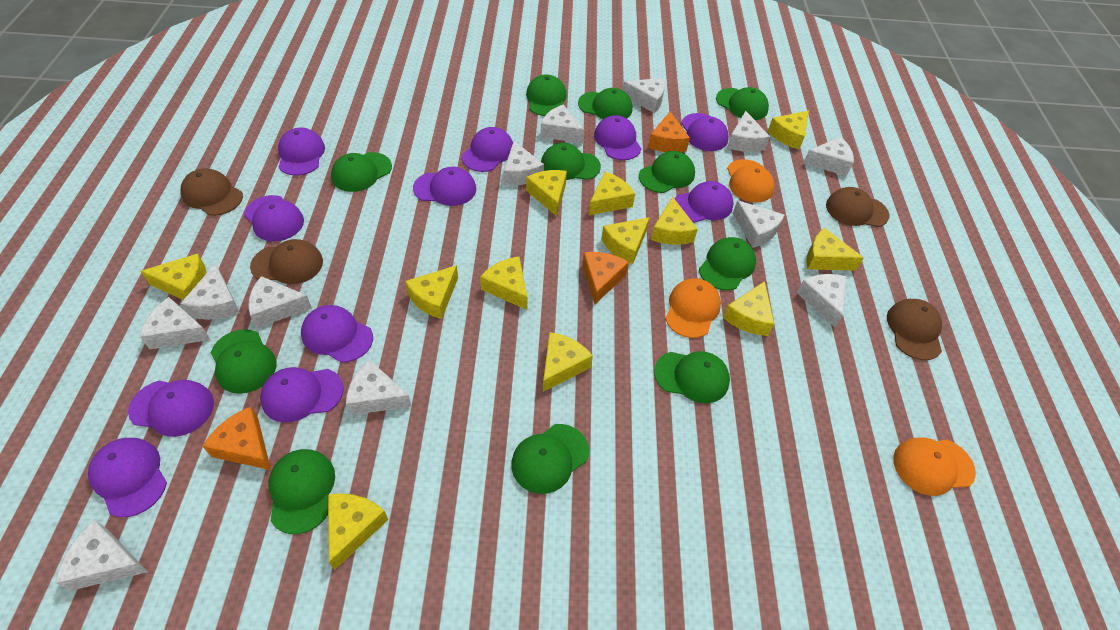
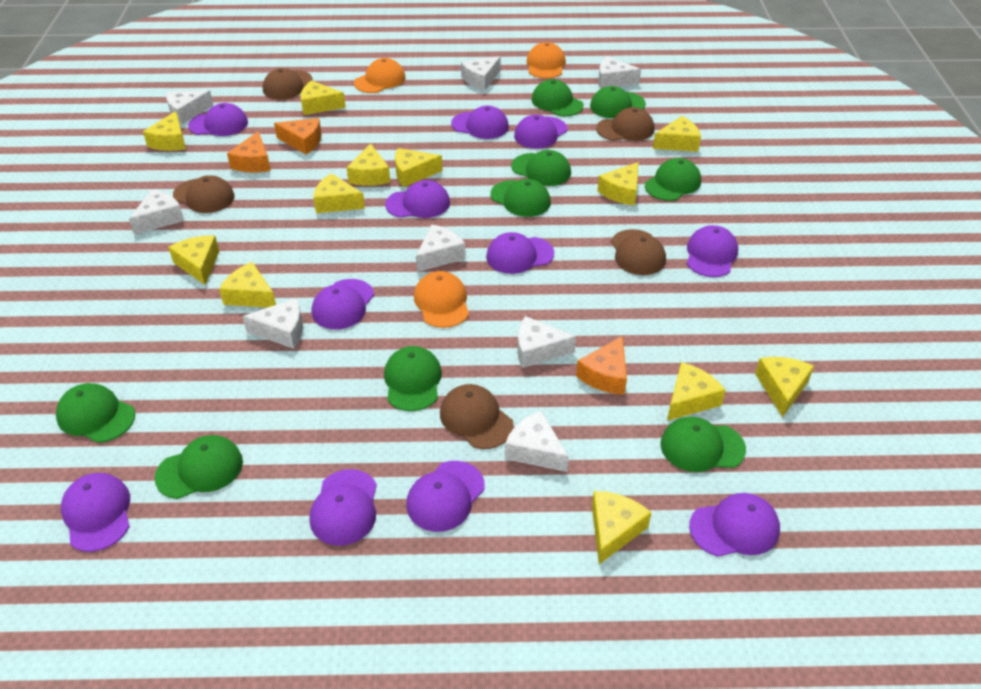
brown cap: 4 -> 5
green cap: 11 -> 9
white cheese: 12 -> 8

